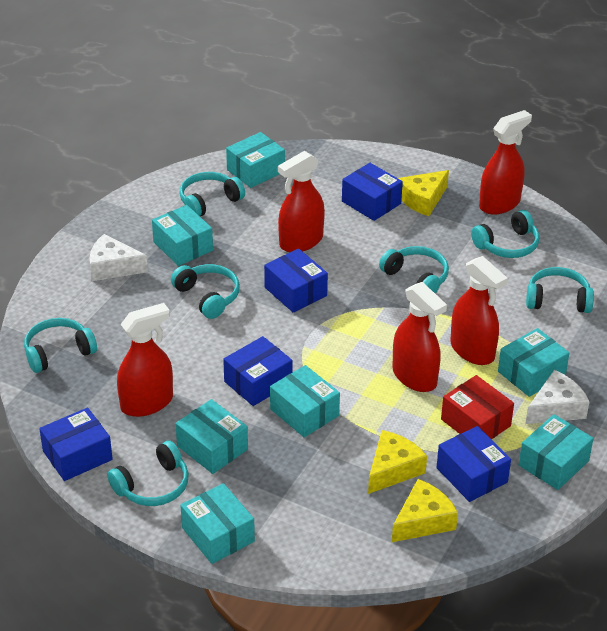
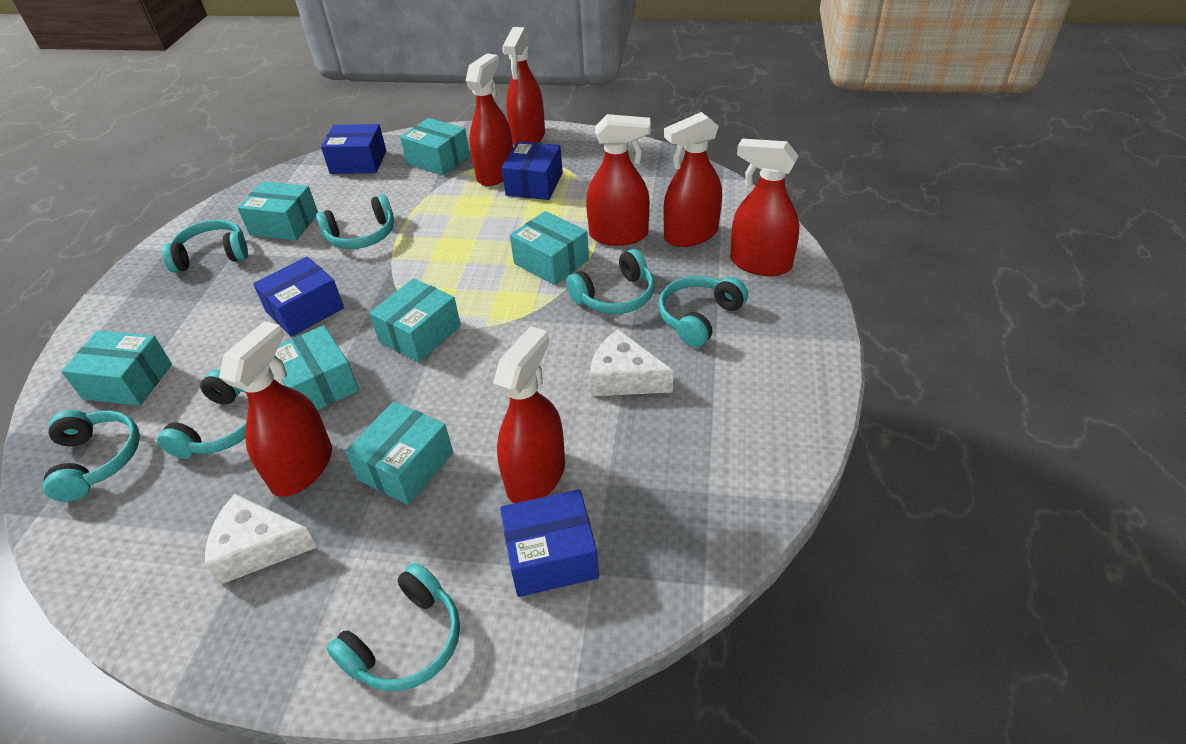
blue box: 5 -> 4
red box: 1 -> 0
red spray bottle: 5 -> 7
yellow cheese: 3 -> 0

